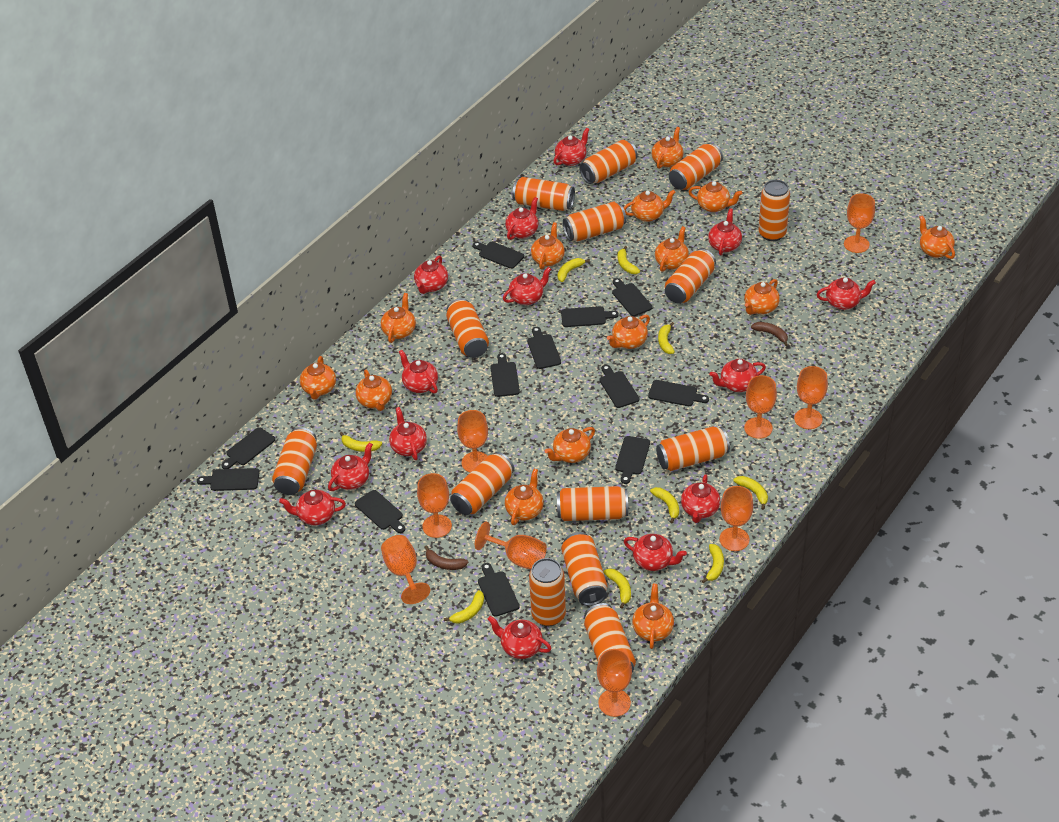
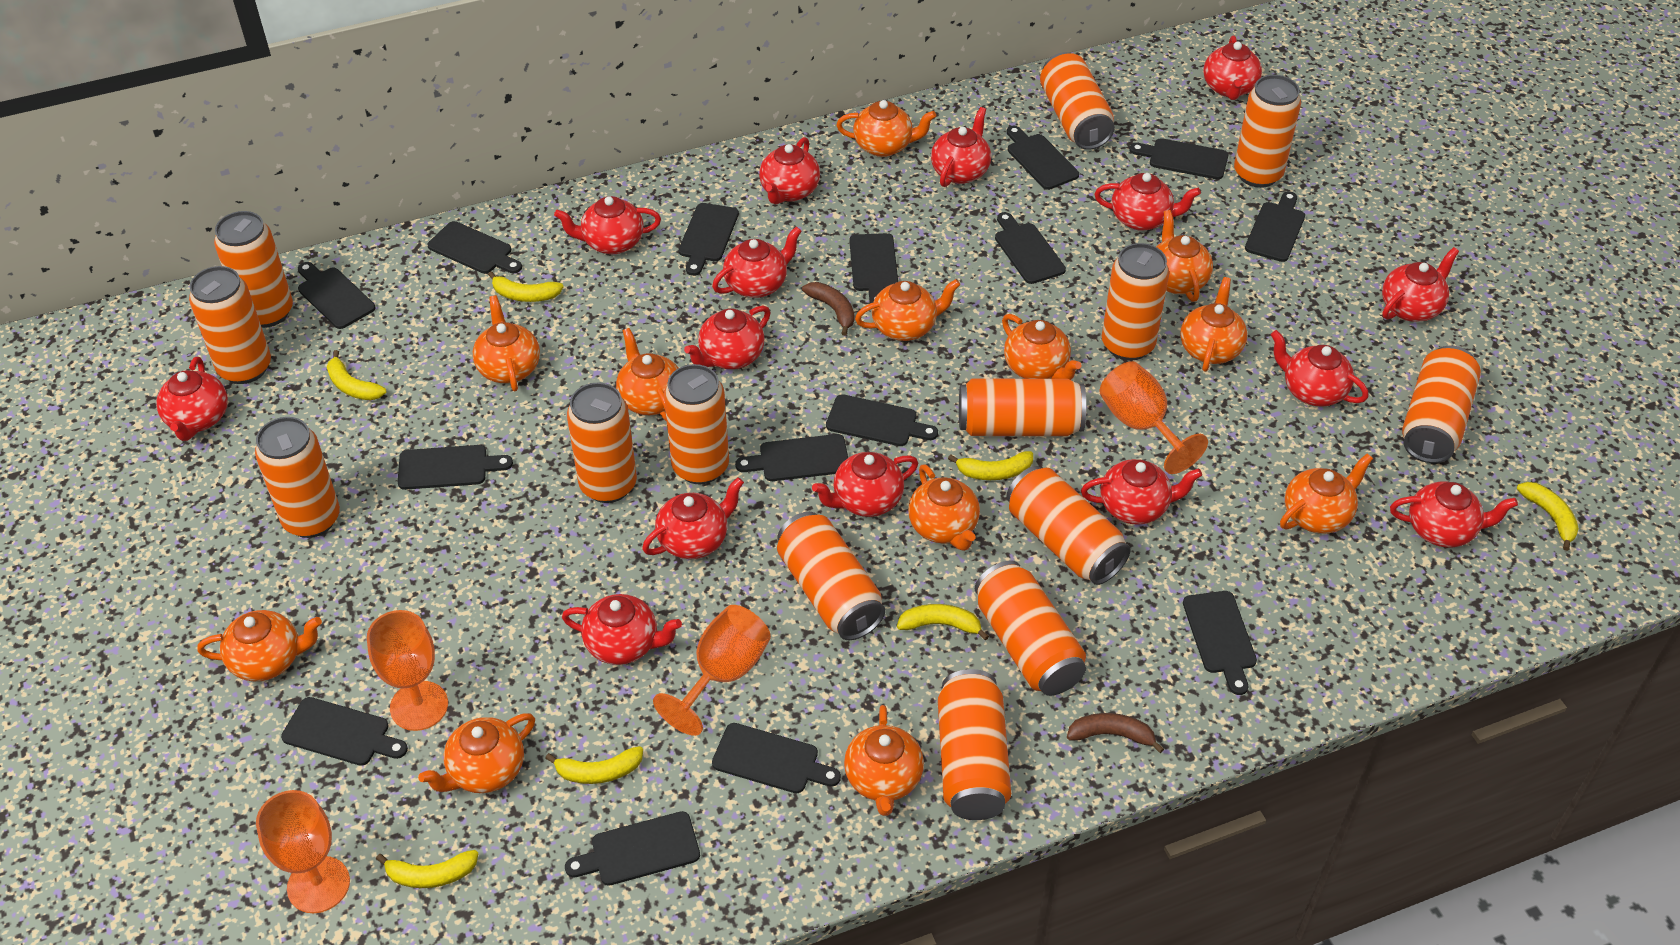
black cutting board: 12 -> 15
orange goblet: 9 -> 4
orange teapot: 14 -> 12
red teapot: 14 -> 15
yellow banana: 9 -> 7

